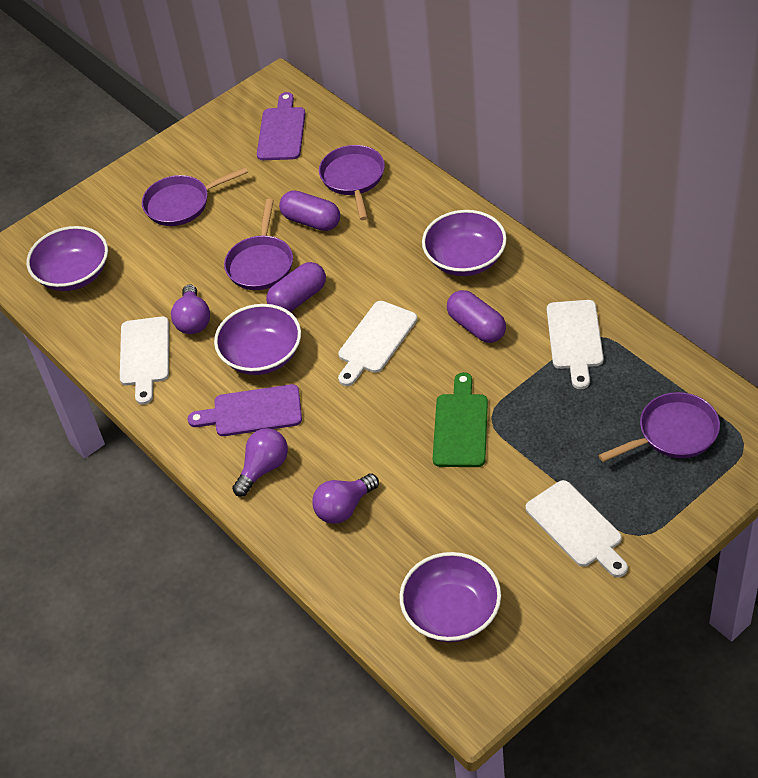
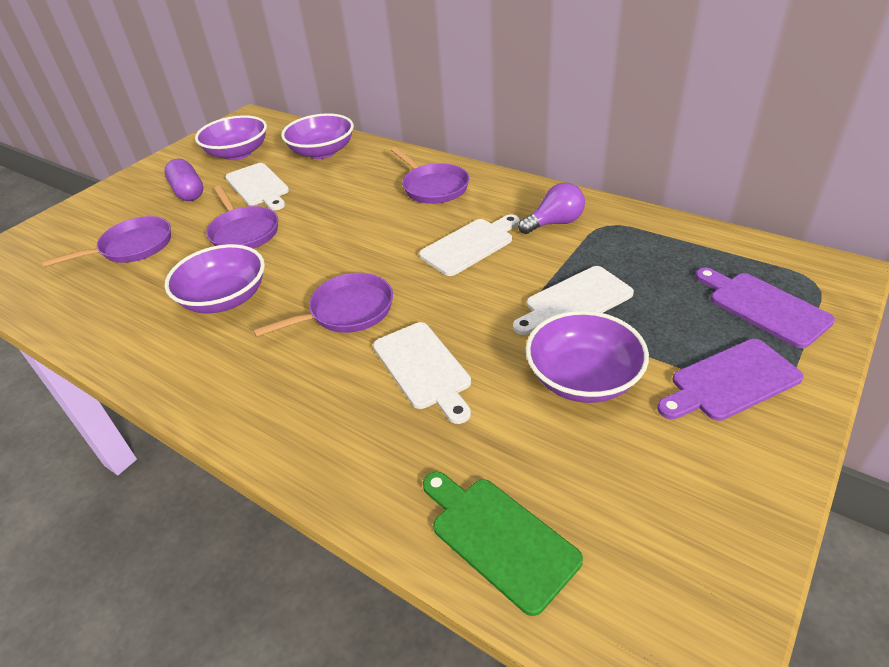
purple capsule: 3 -> 1
purple light bulb: 3 -> 1

